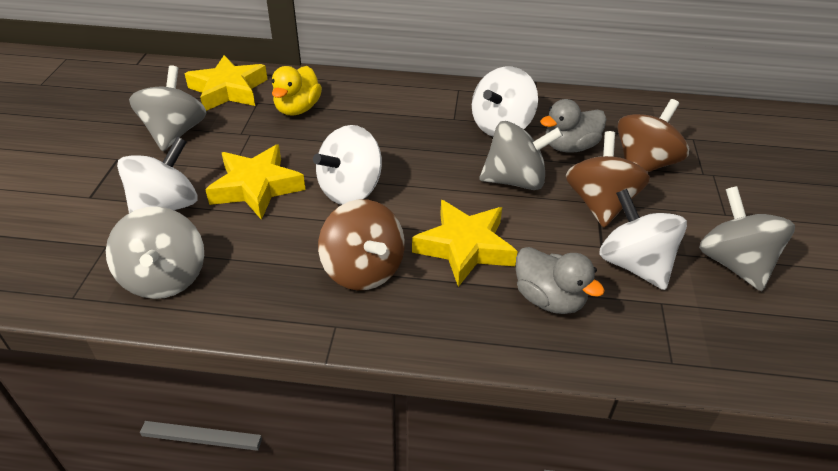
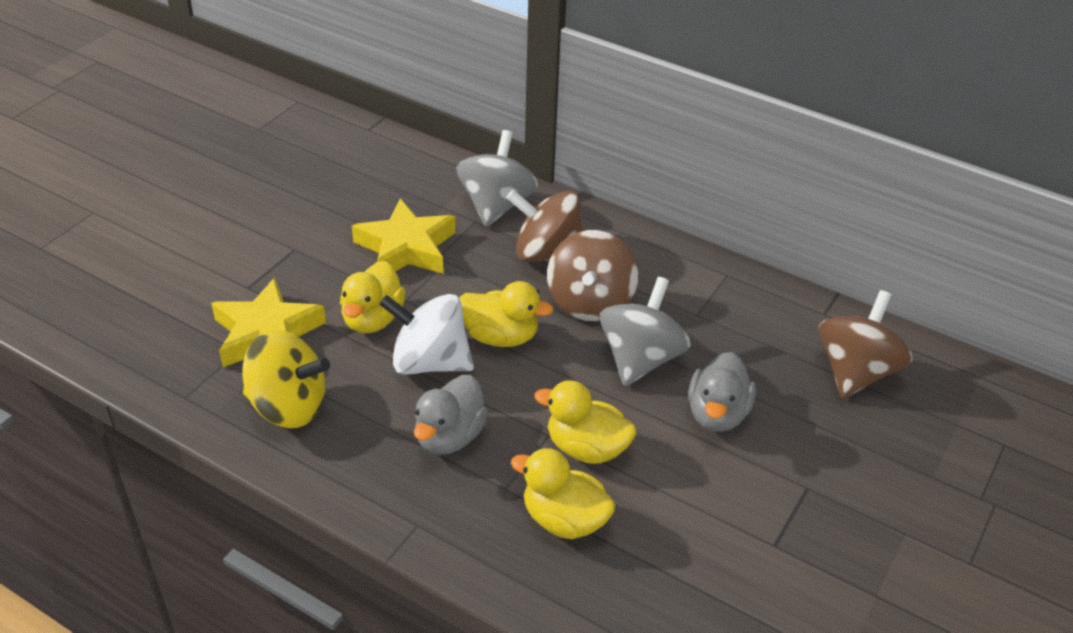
grey spinning top: 4 -> 2
white spinning top: 4 -> 1
yellow duck: 1 -> 4
yellow spinning top: 0 -> 1
yellow star: 3 -> 2

